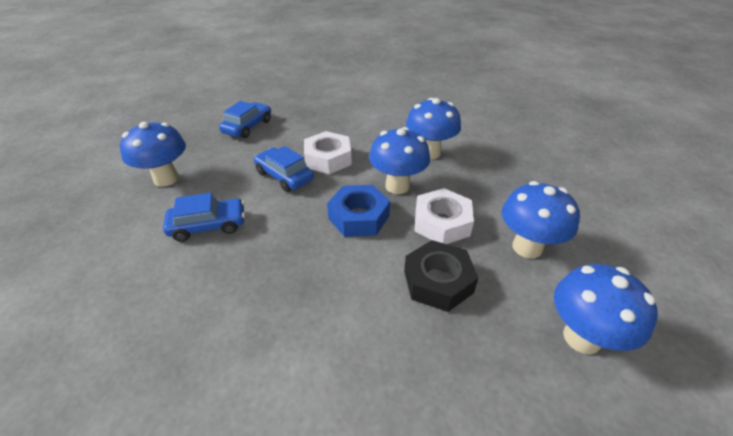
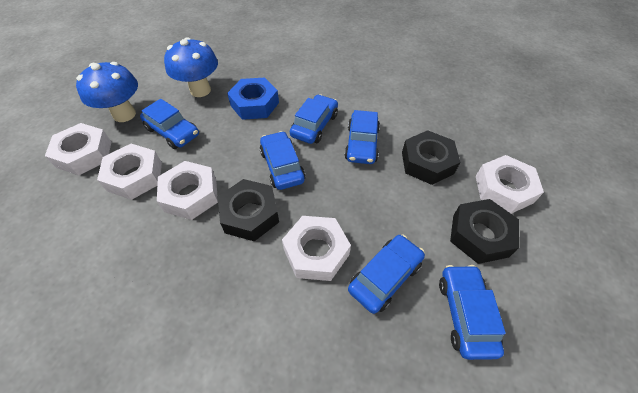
black nut: 1 -> 3
blue car: 3 -> 6
blue mushroom: 5 -> 2
white nut: 2 -> 5

